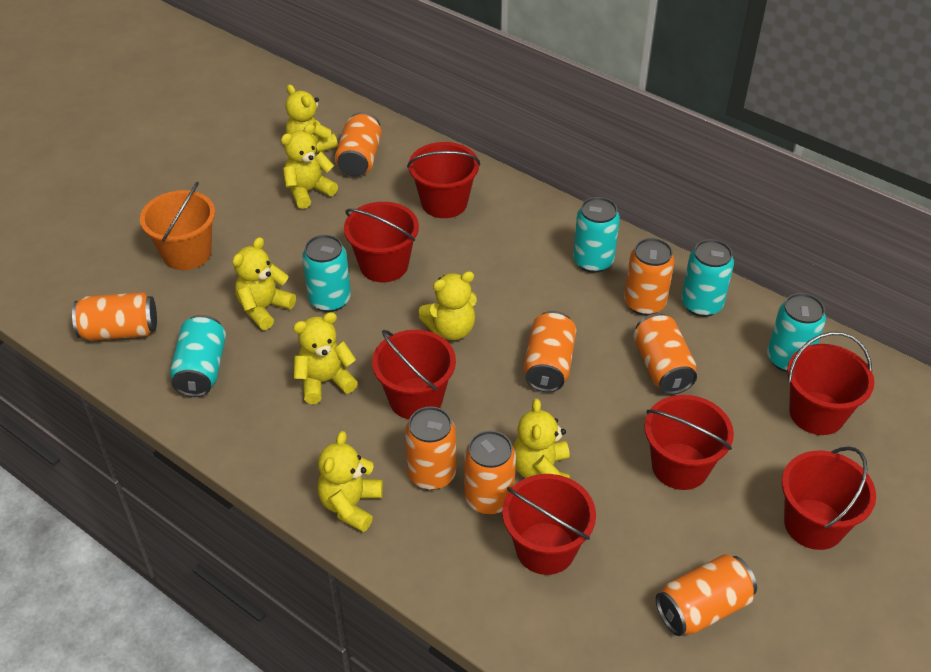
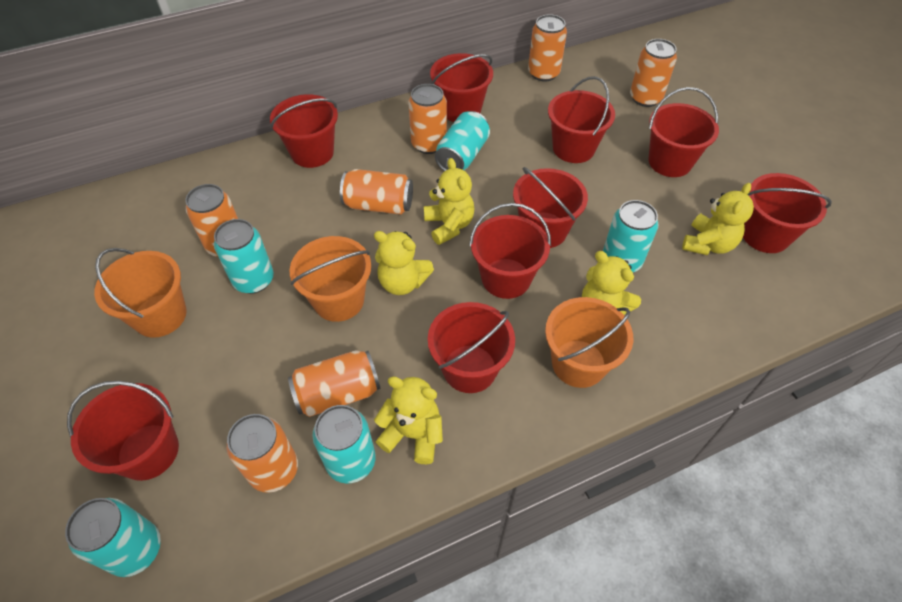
orange bucket: 1 -> 3
orange can: 8 -> 7
red bucket: 7 -> 9
yellow teddy bear: 7 -> 5

